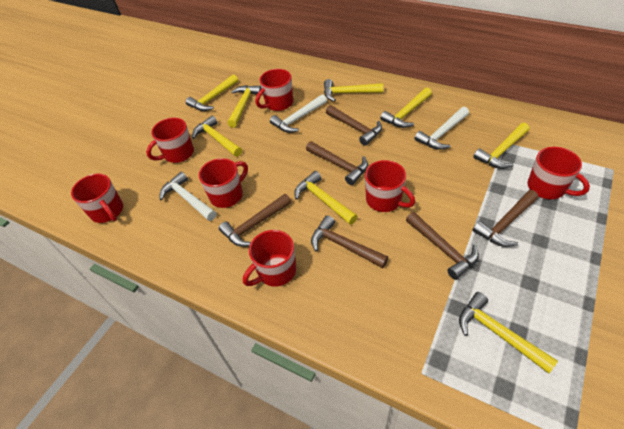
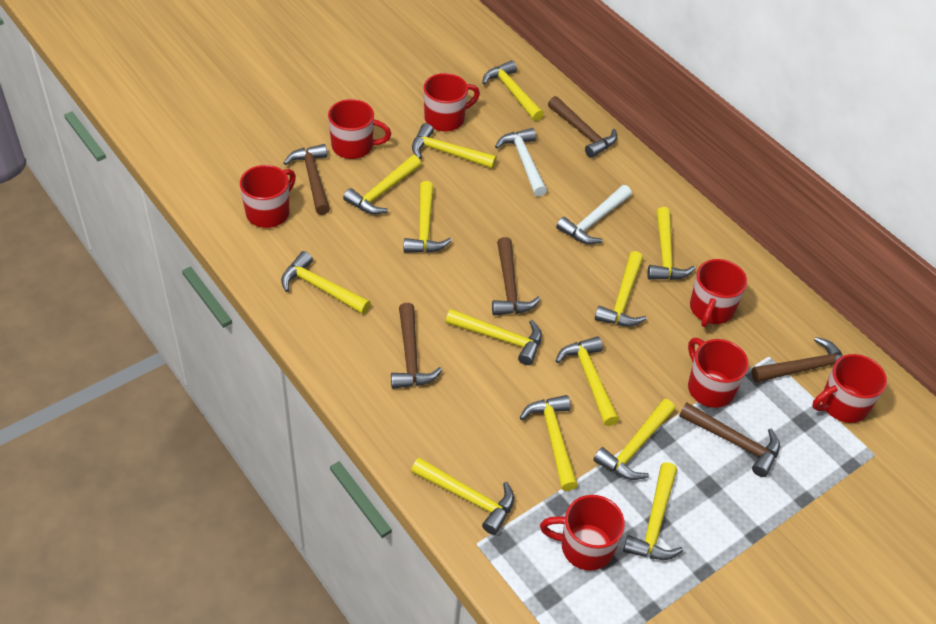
white hammer: 3 -> 2
yellow hammer: 8 -> 13

